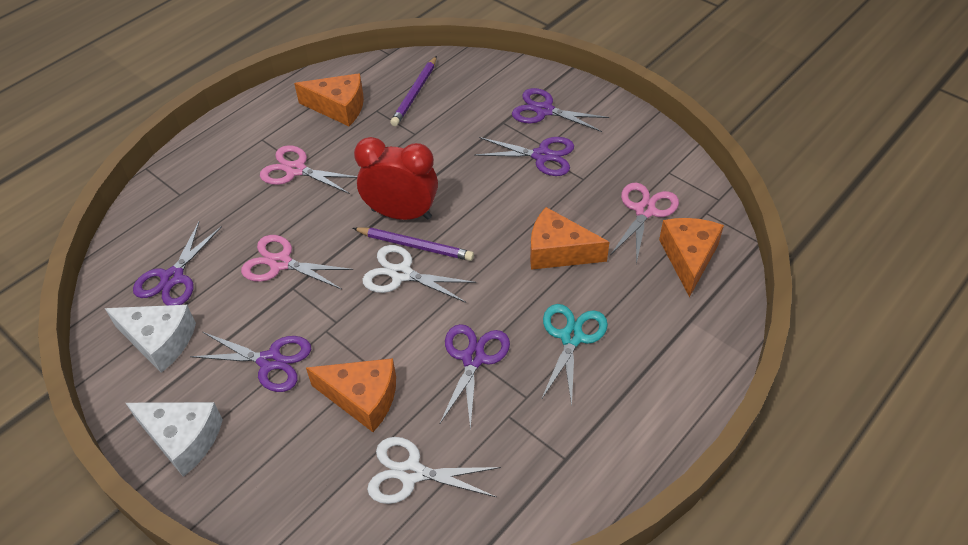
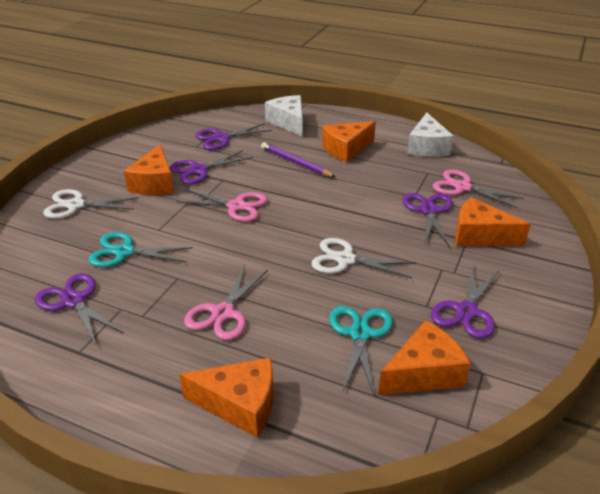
orange cheese: 4 -> 5
purple pencil: 2 -> 1
red clock: 1 -> 0
turquoise scissors: 1 -> 2

